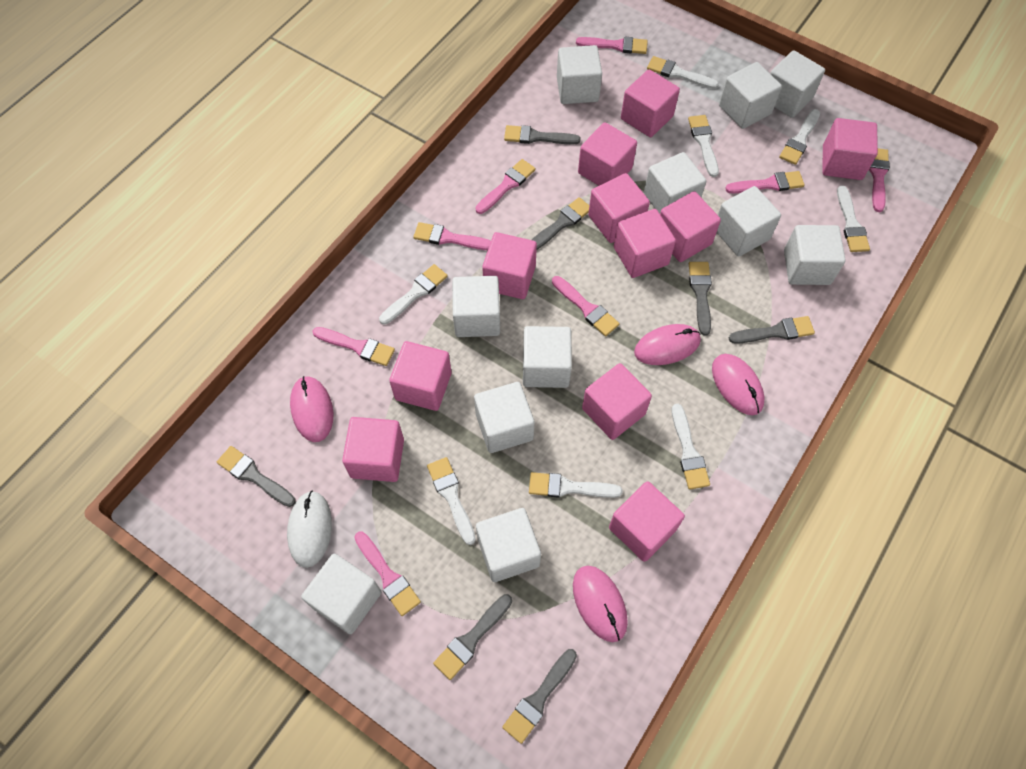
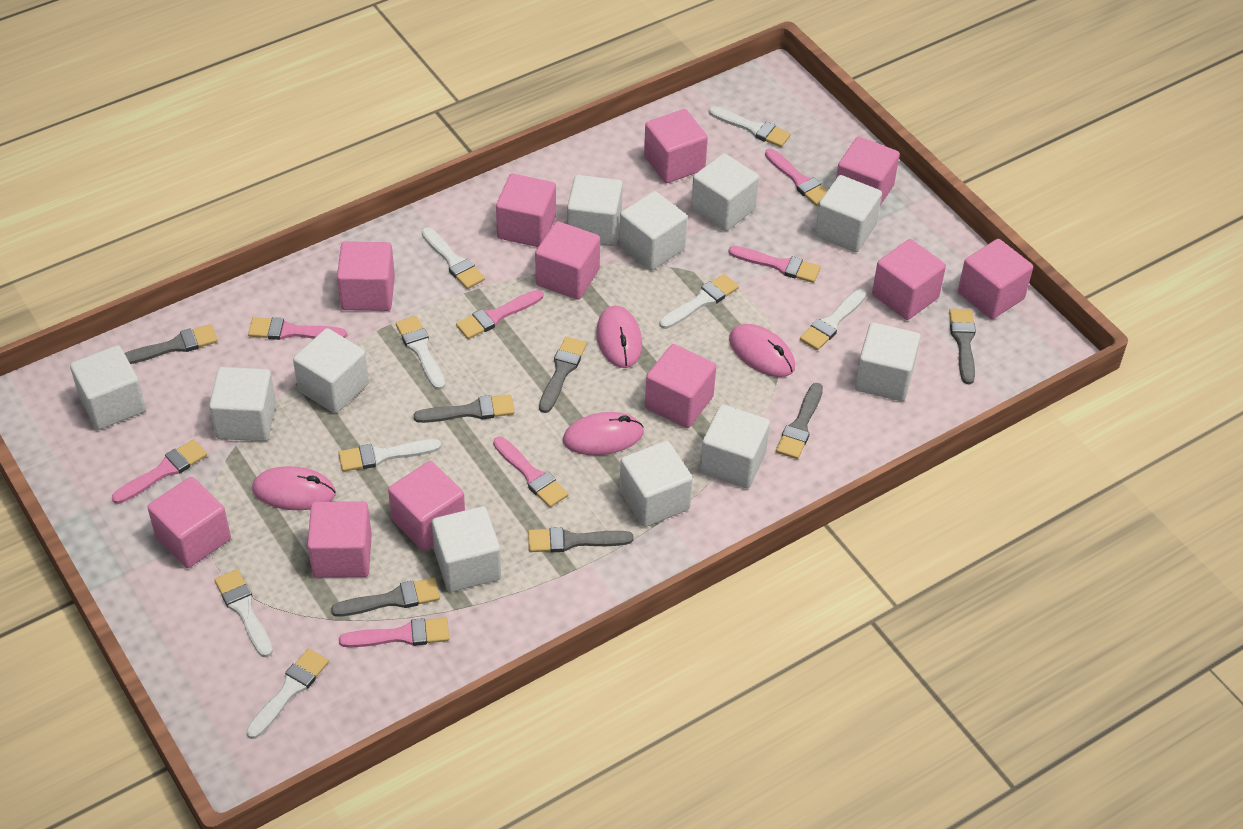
pink brush: 8 -> 7
white mouse: 1 -> 0

